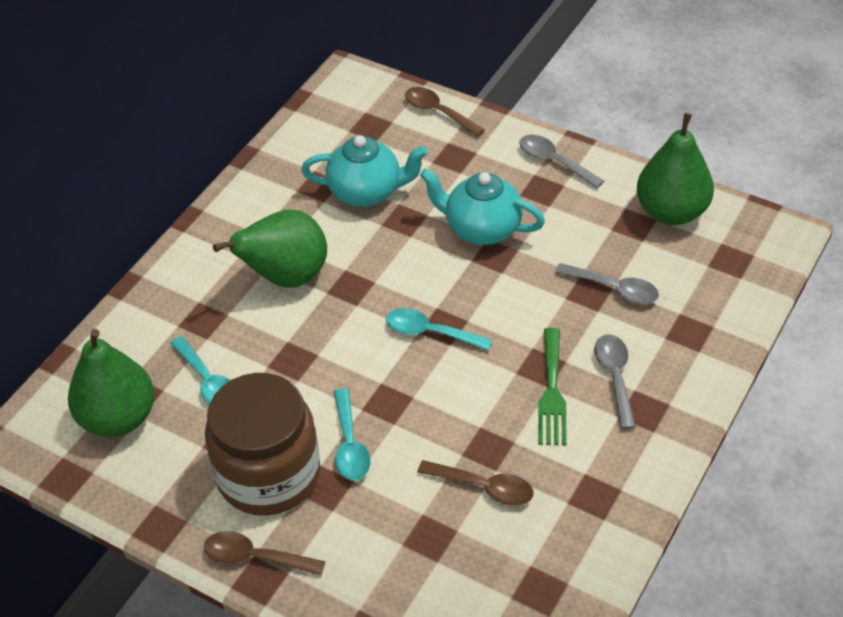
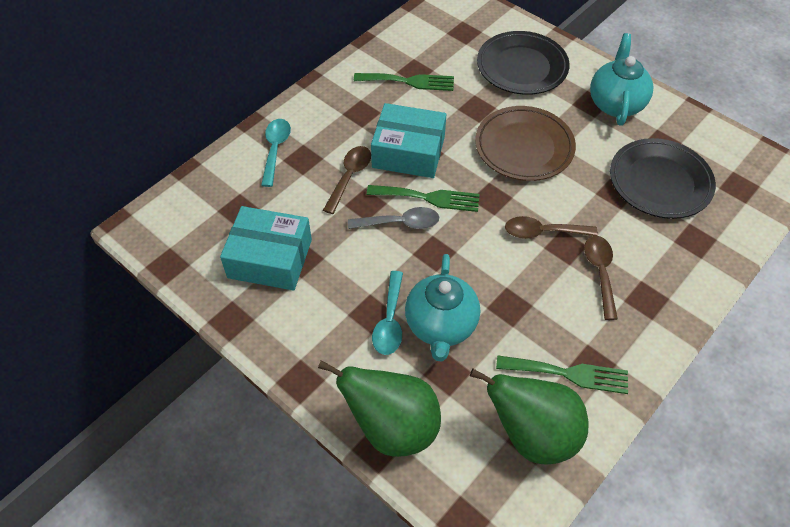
black plate: 0 -> 2
brown jar: 1 -> 0
brown plate: 0 -> 1
green fork: 1 -> 3
green pear: 3 -> 2
grey spoon: 3 -> 1
turquoise box: 0 -> 2
turquoise spoon: 3 -> 2

